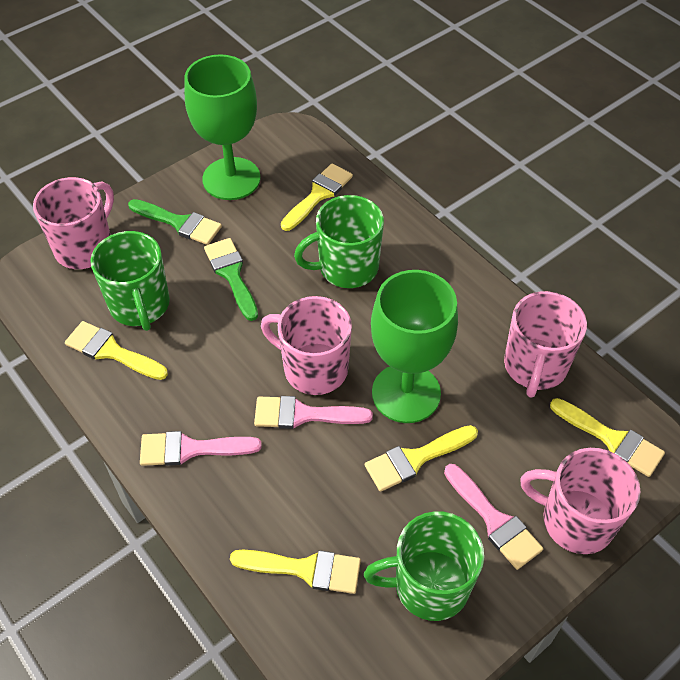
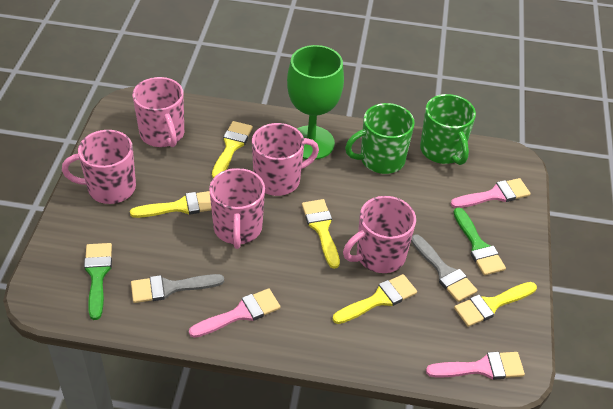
green goblet: 2 -> 1
green mug: 3 -> 2
grey brush: 0 -> 2
pink mug: 4 -> 5

